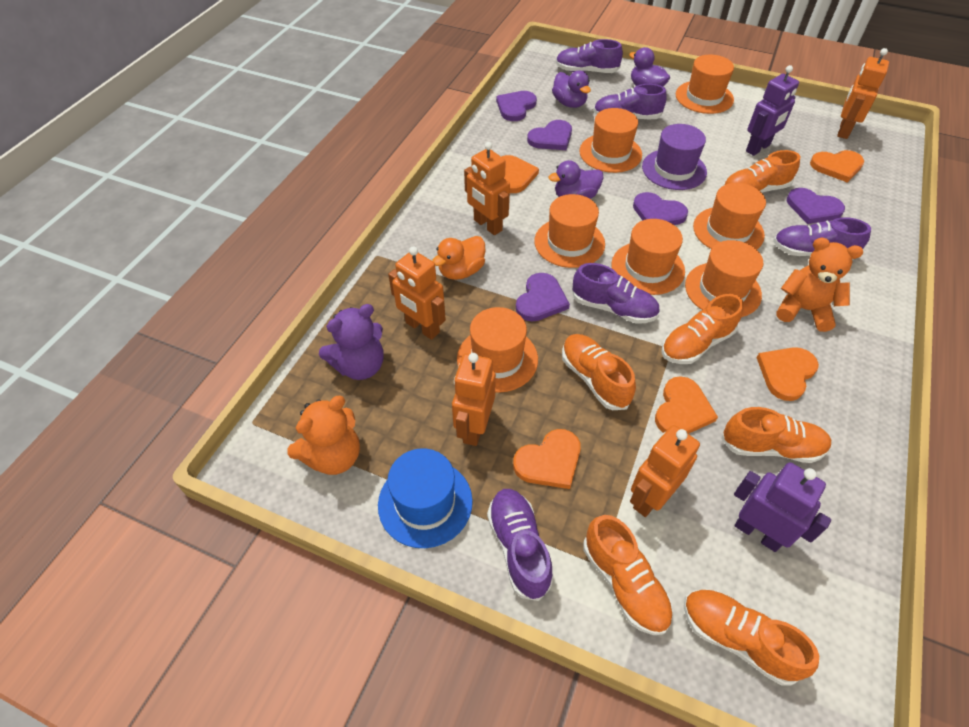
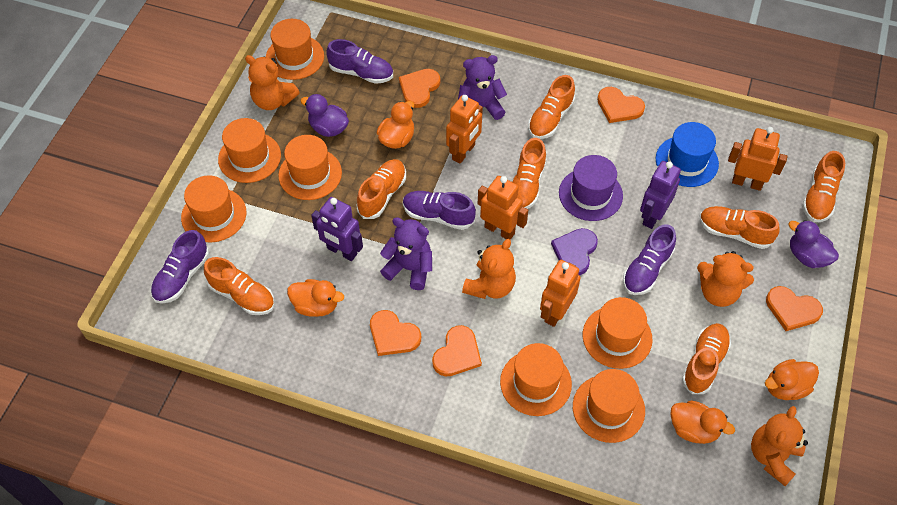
orange duck: 1 -> 4
orange robot: 5 -> 4
orange shoe: 6 -> 7
orange teddy bear: 2 -> 4
purple duck: 3 -> 2
purple heart: 5 -> 1
purple shoe: 5 -> 4
purple teddy bear: 1 -> 2

